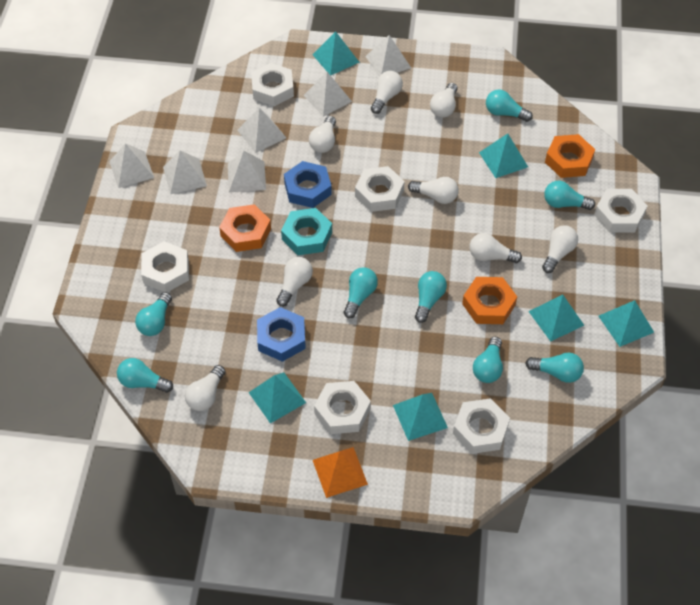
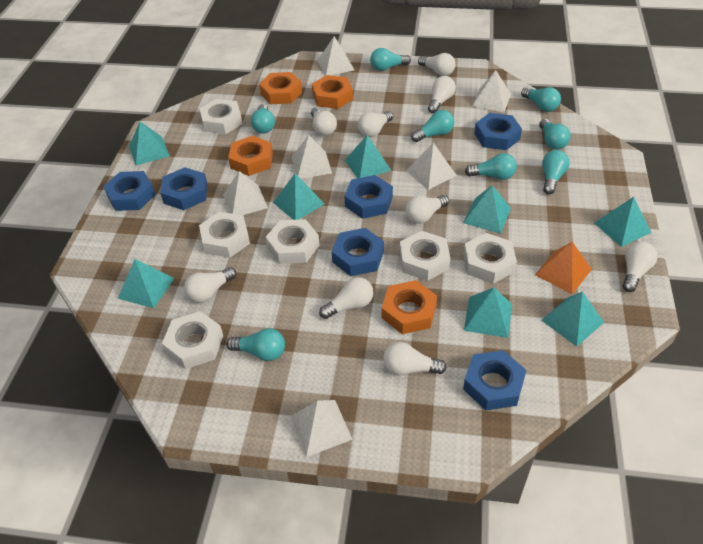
blue nut: 2 -> 6
orange nut: 3 -> 4
turquoise nut: 1 -> 0
turquoise pyramid: 6 -> 8
white light bulb: 8 -> 9

